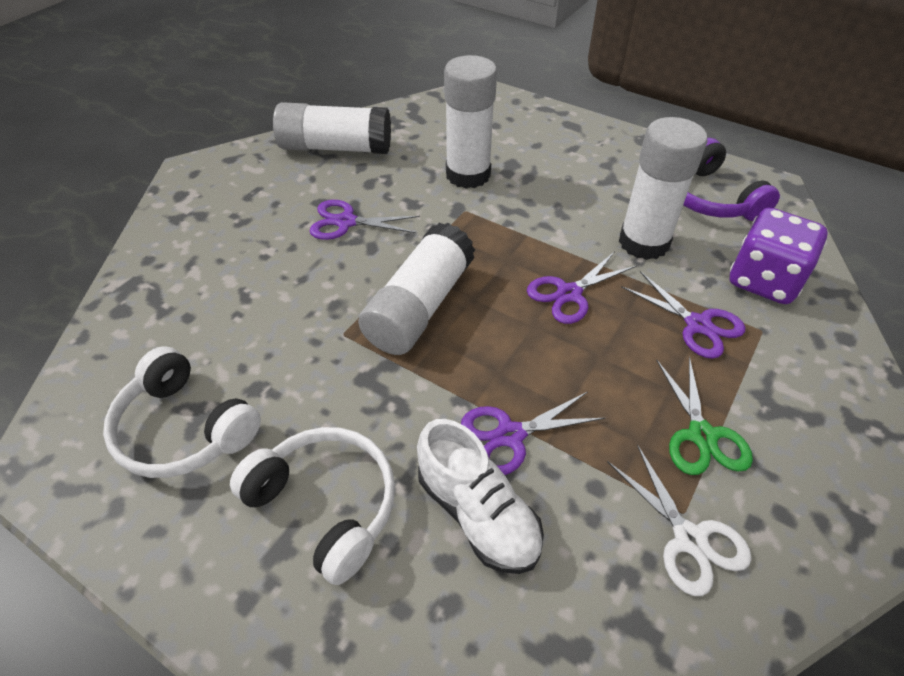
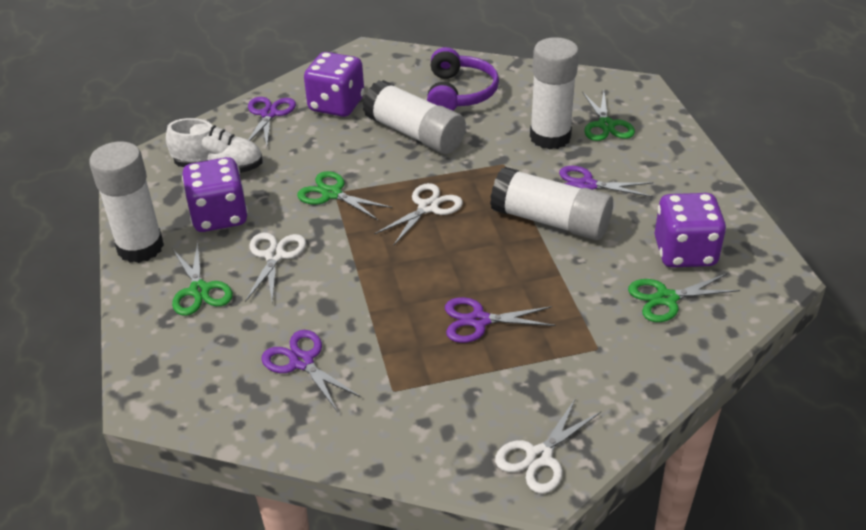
green scissors: 1 -> 4
purple dice: 1 -> 3
white headphones: 2 -> 0
white scissors: 1 -> 3

